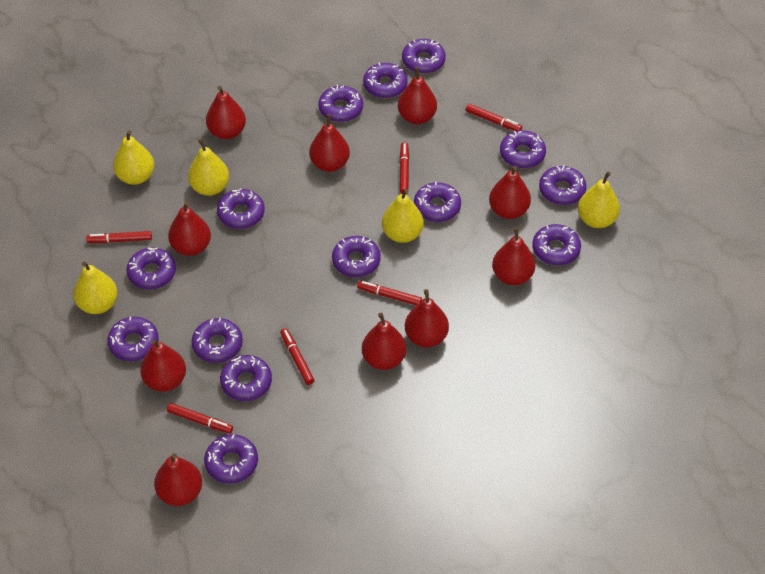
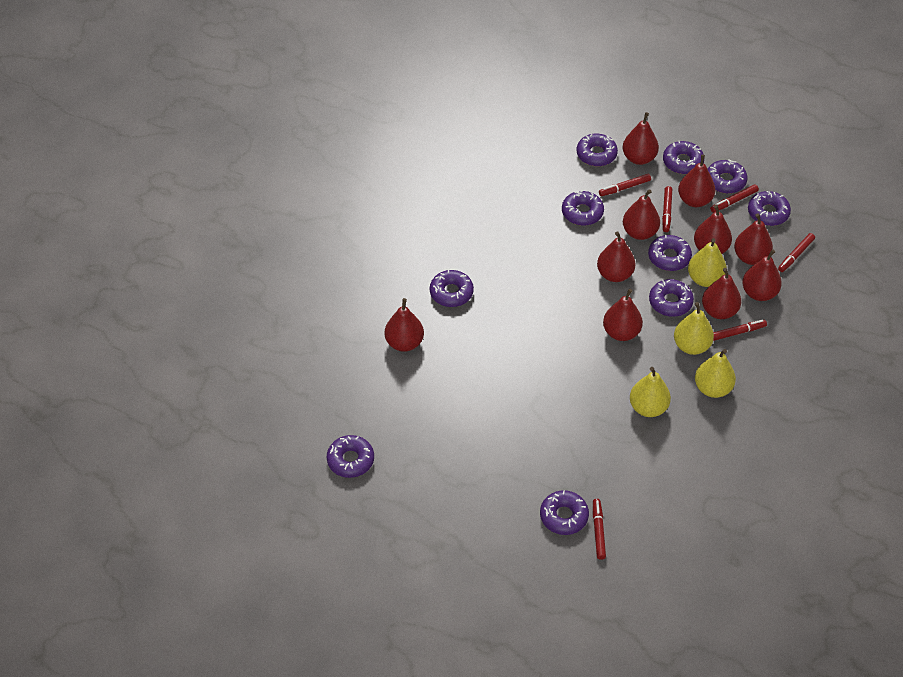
purple donut: 14 -> 10
yellow pear: 5 -> 4

